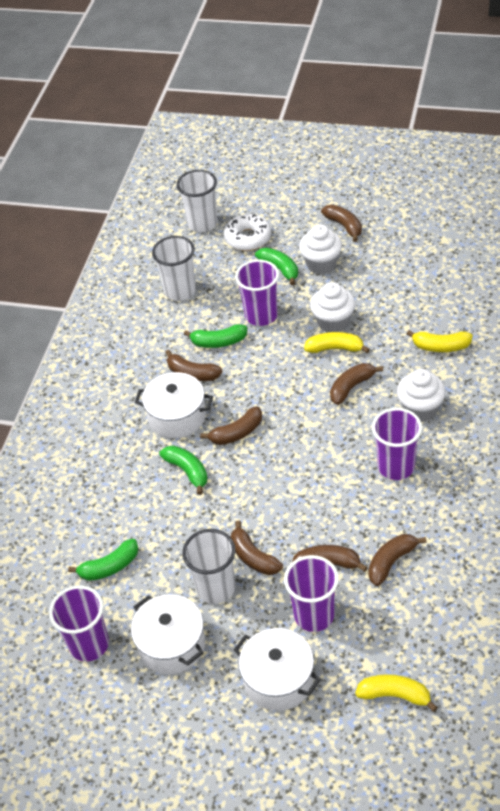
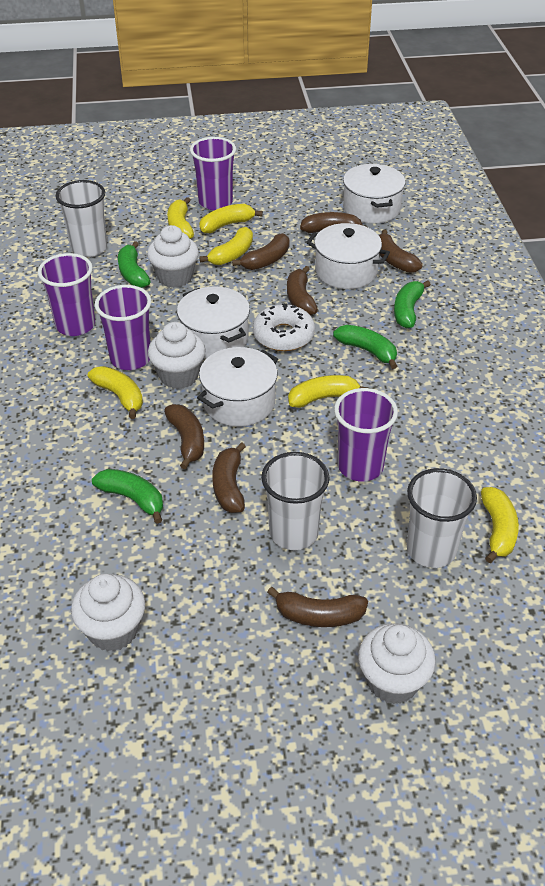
white cupcake: 3 -> 4
white pot: 3 -> 4
yellow banana: 3 -> 6

